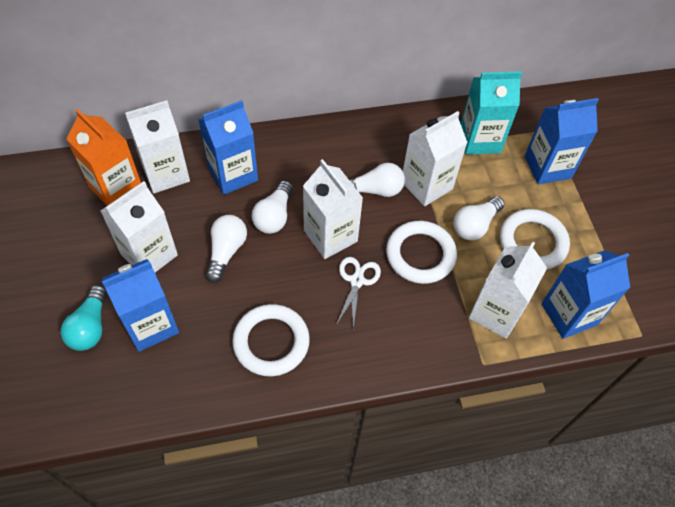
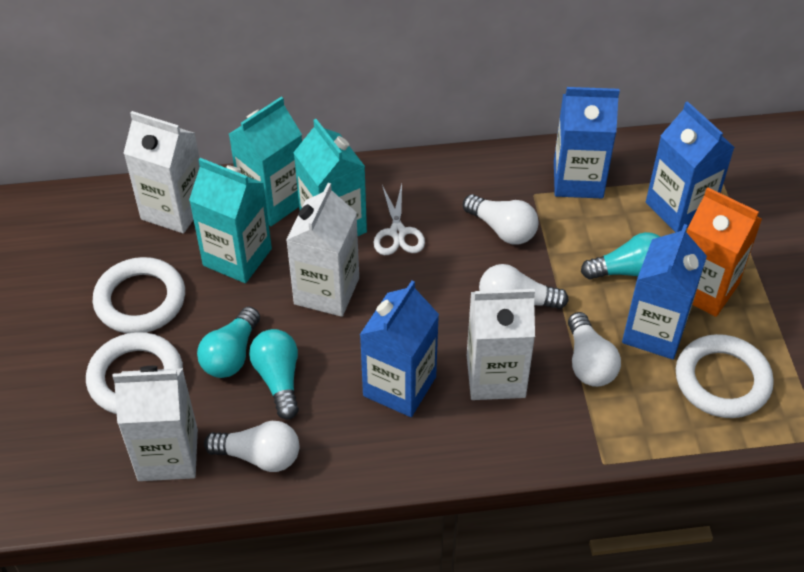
turquoise carton: 1 -> 3
turquoise light bulb: 1 -> 3
white carton: 5 -> 4

